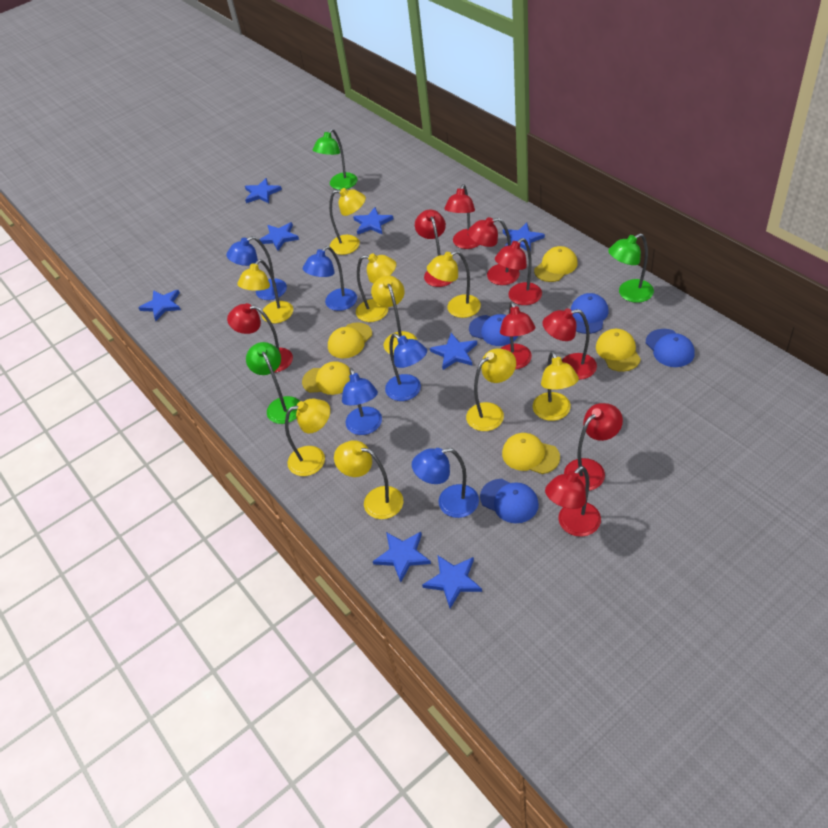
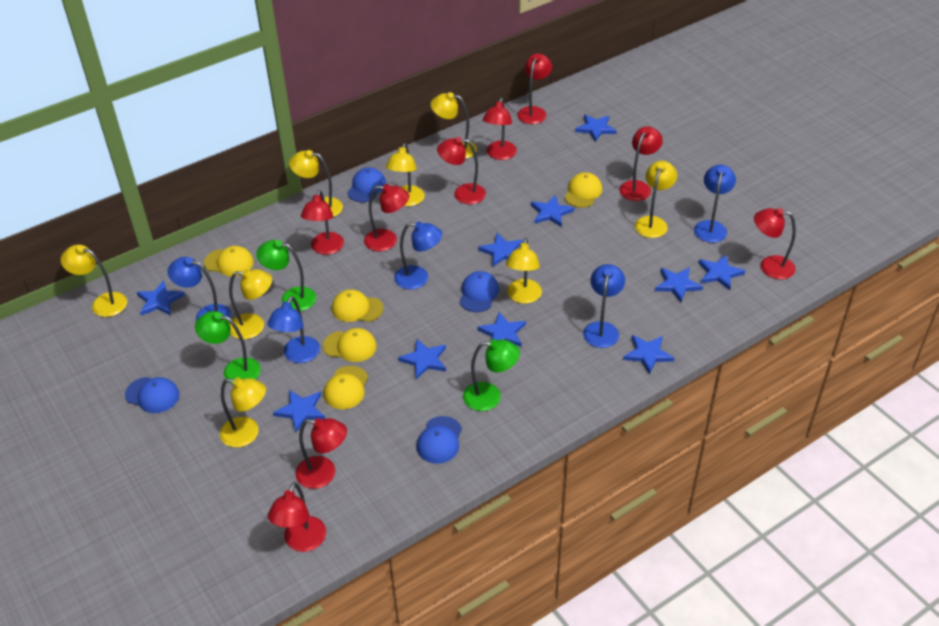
blue star: 8 -> 10
yellow lamp: 9 -> 8

